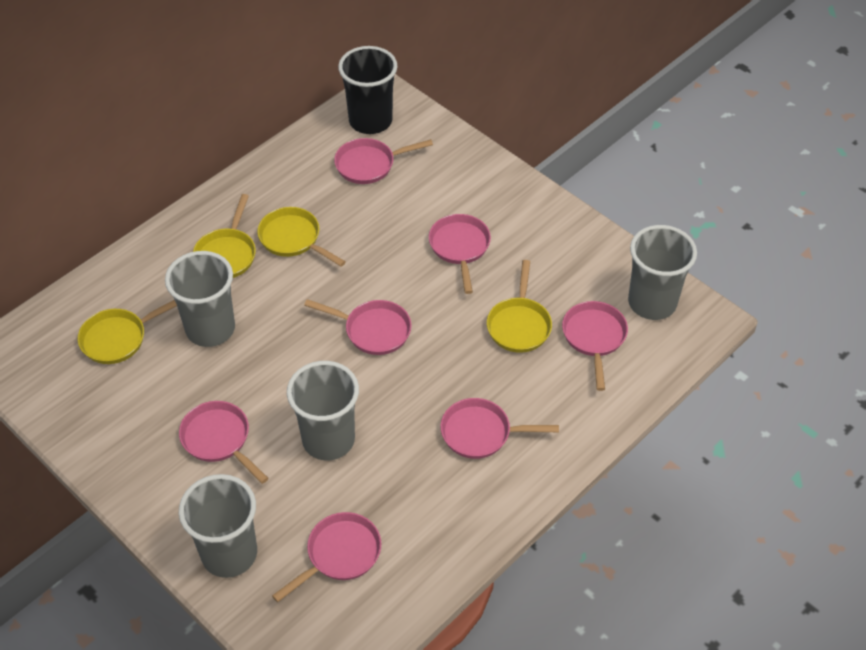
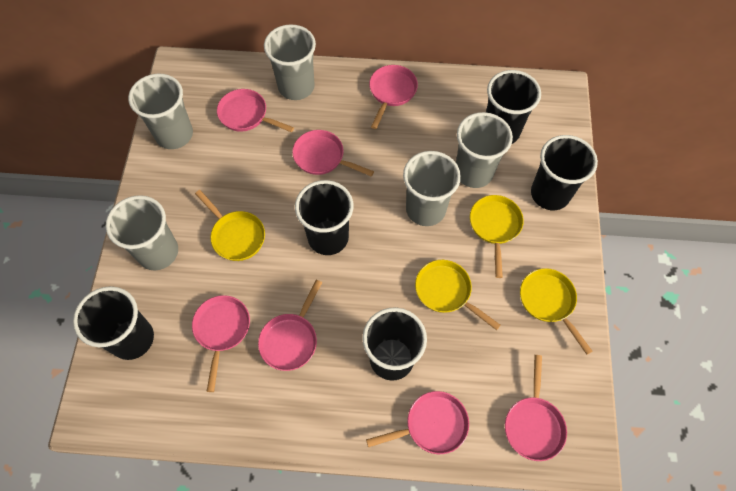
black cup: 1 -> 5
grey cup: 4 -> 5

